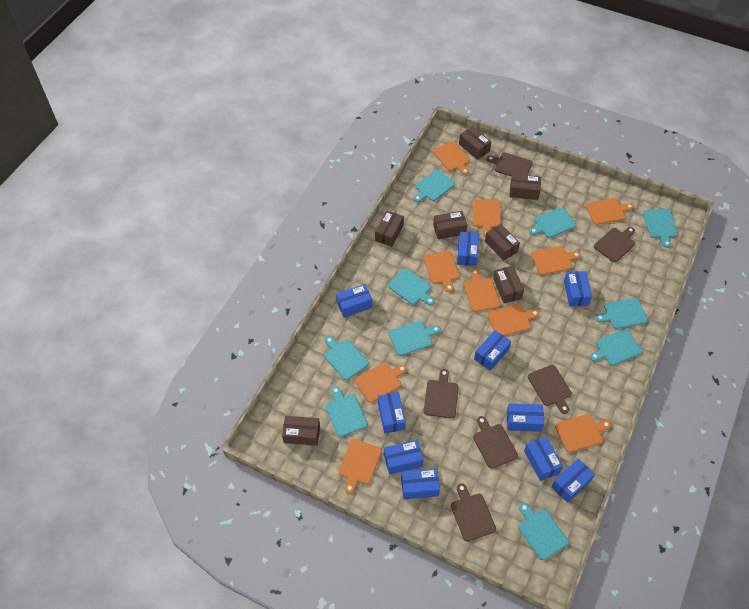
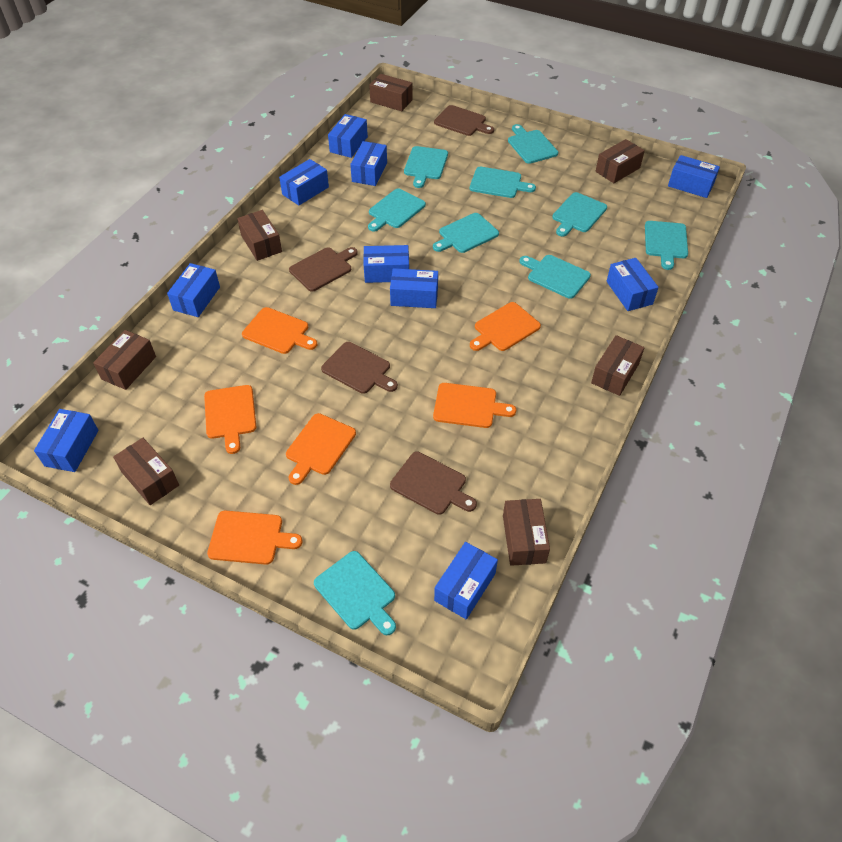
brown cutting board: 6 -> 4
orange cutting board: 10 -> 6
turquoise cutting board: 10 -> 9

